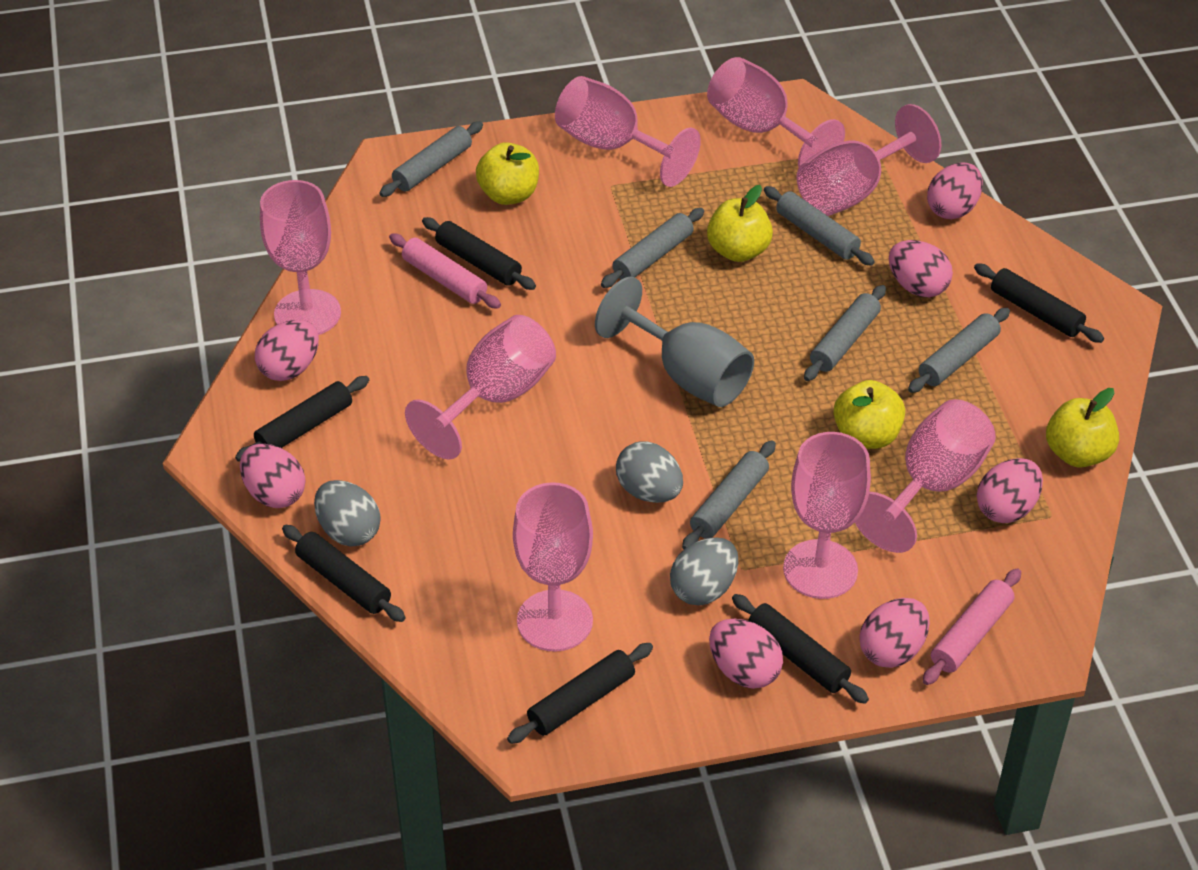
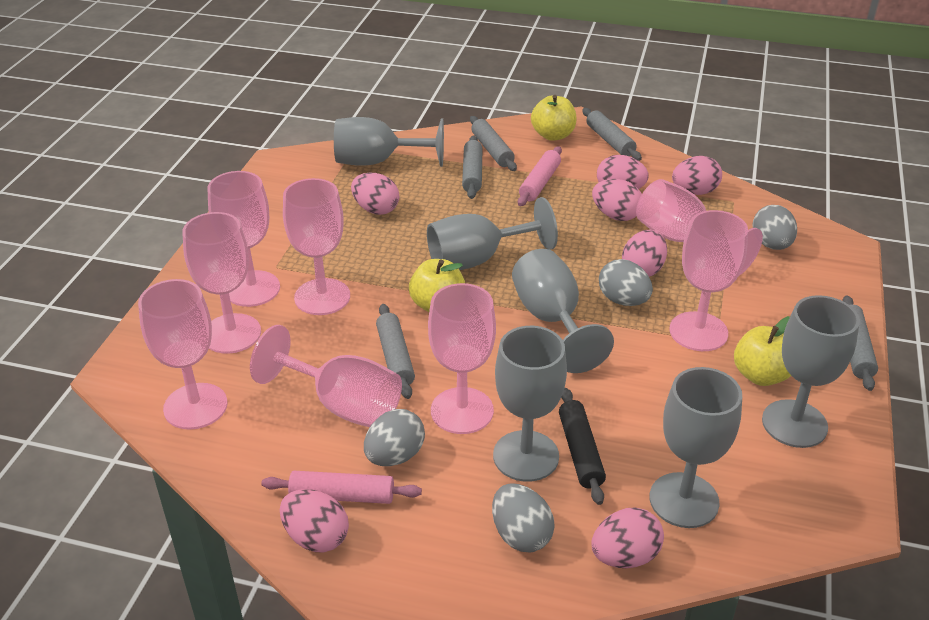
black rolling pin: 6 -> 1
grey egg: 3 -> 4
grey goblet: 1 -> 6
grey rolling pin: 6 -> 5
yellow apple: 4 -> 3

